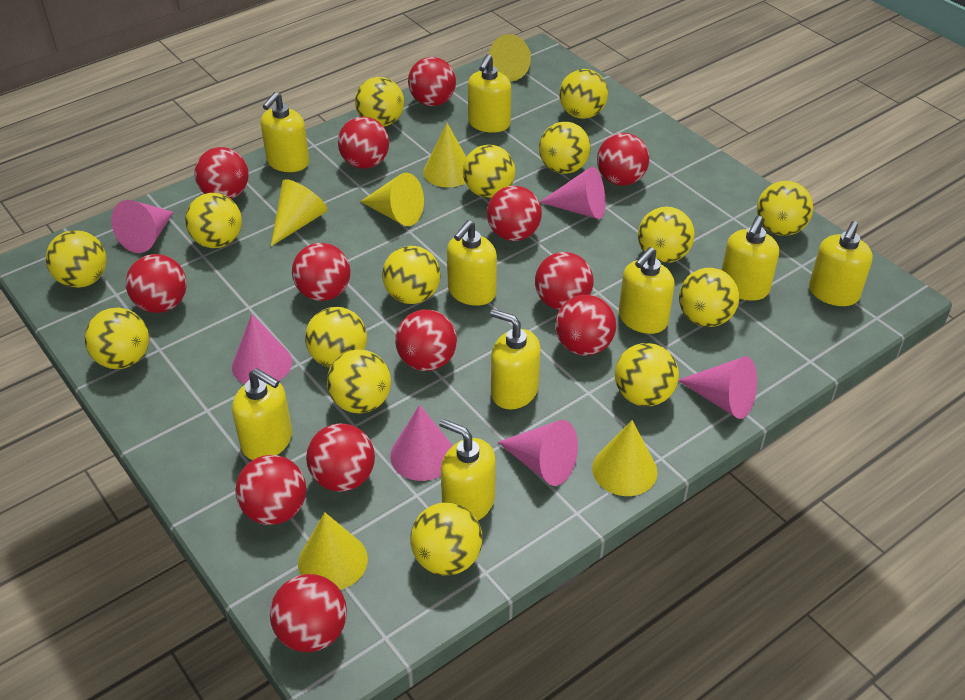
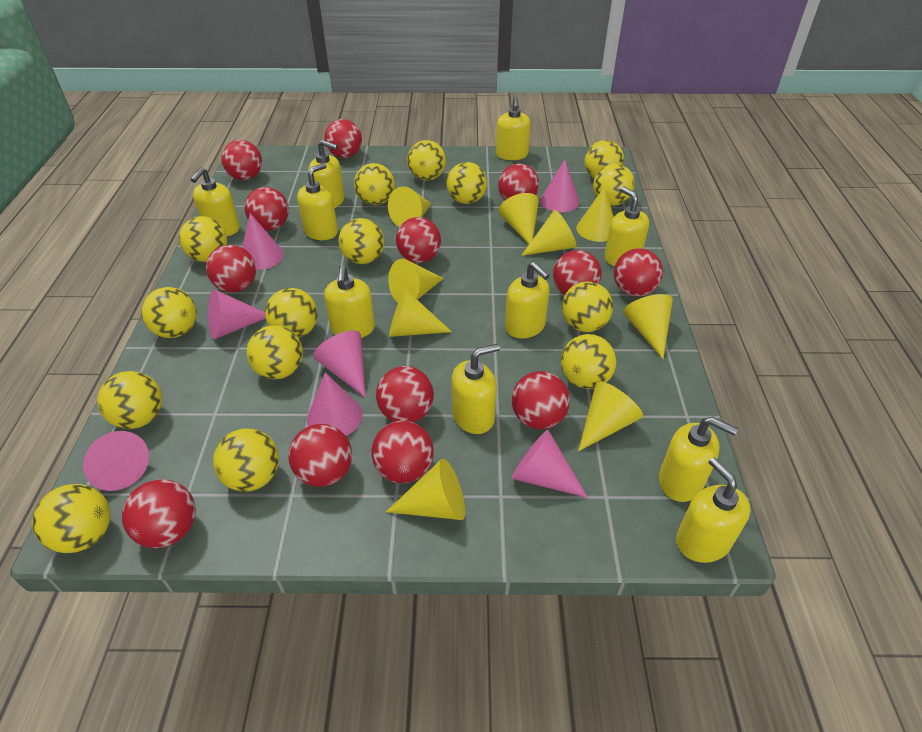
pink cone: 6 -> 7
yellow cone: 6 -> 9
yellow soap dispenser: 9 -> 10

